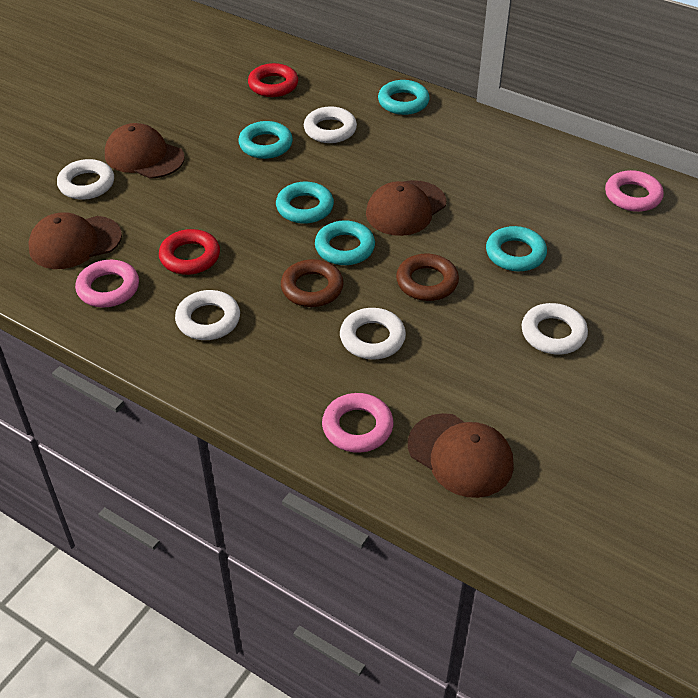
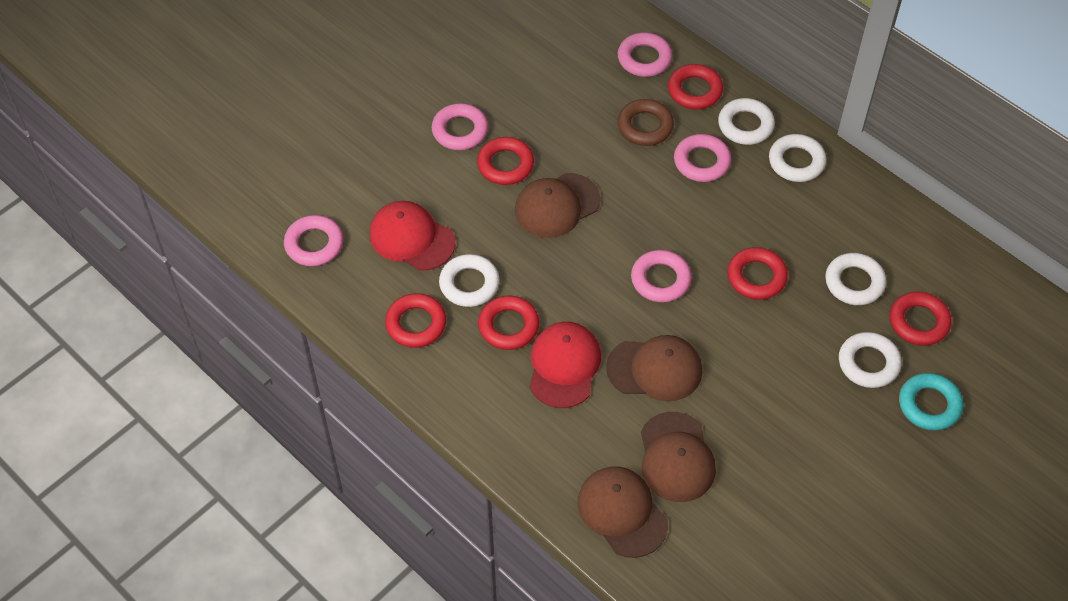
brown ring: 2 -> 1
pink ring: 3 -> 5
red cap: 0 -> 2
red ring: 2 -> 6
turquoise ring: 5 -> 1

